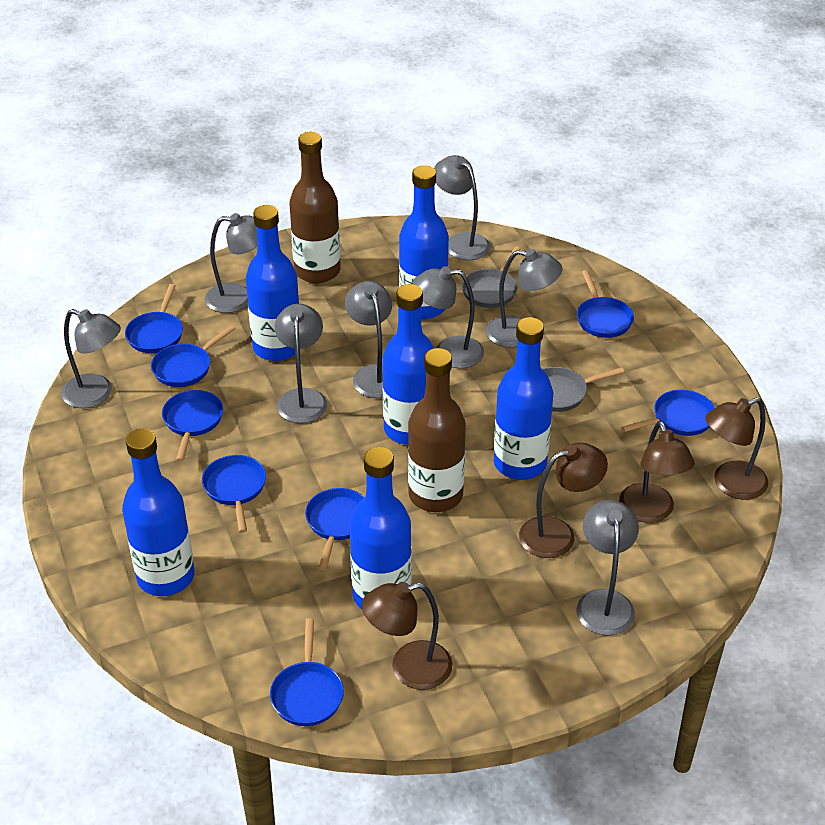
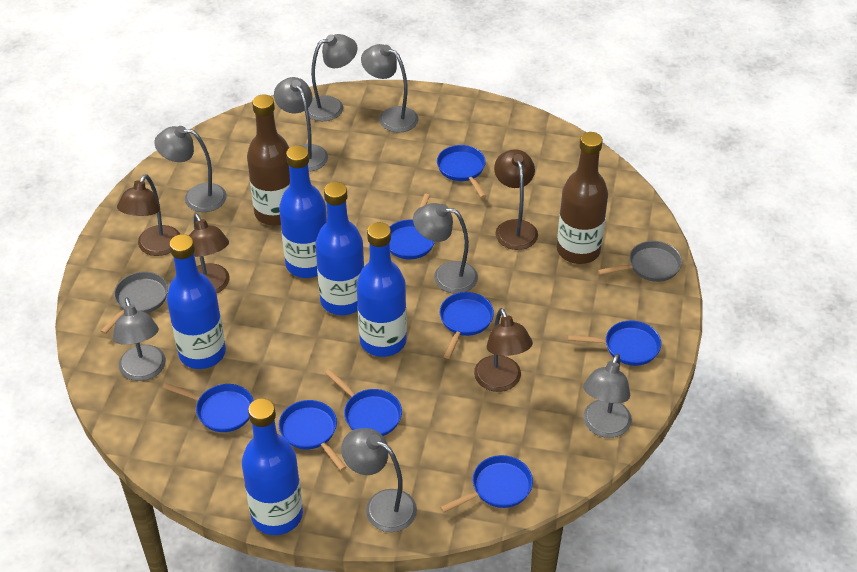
blue bottle: 6 -> 5

